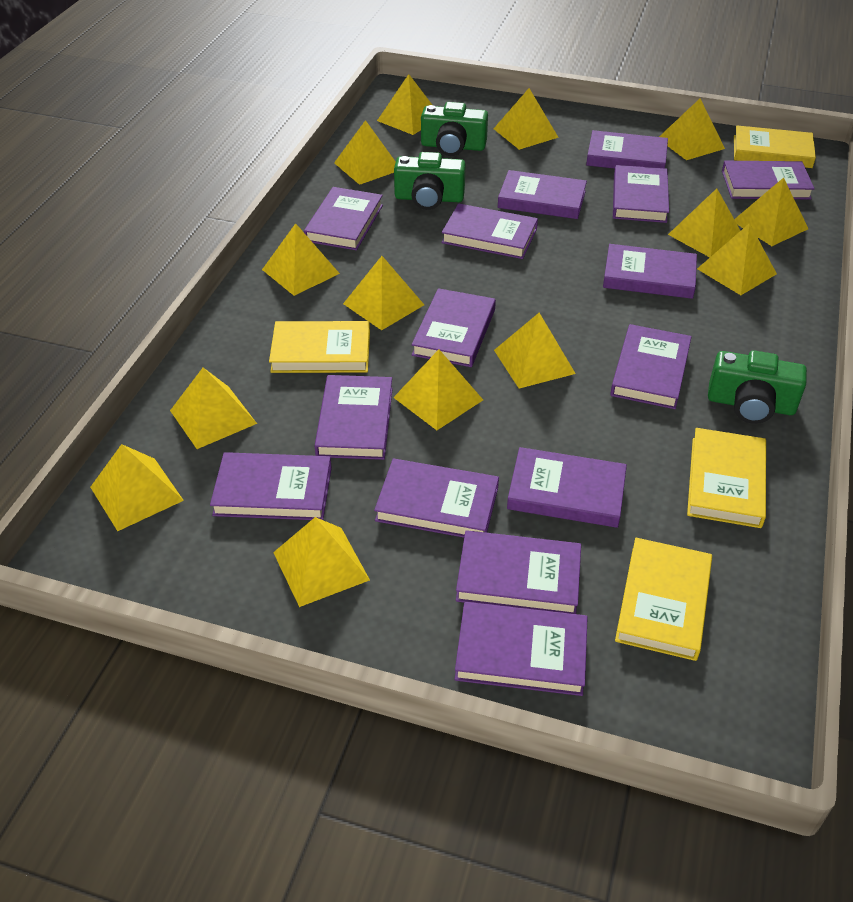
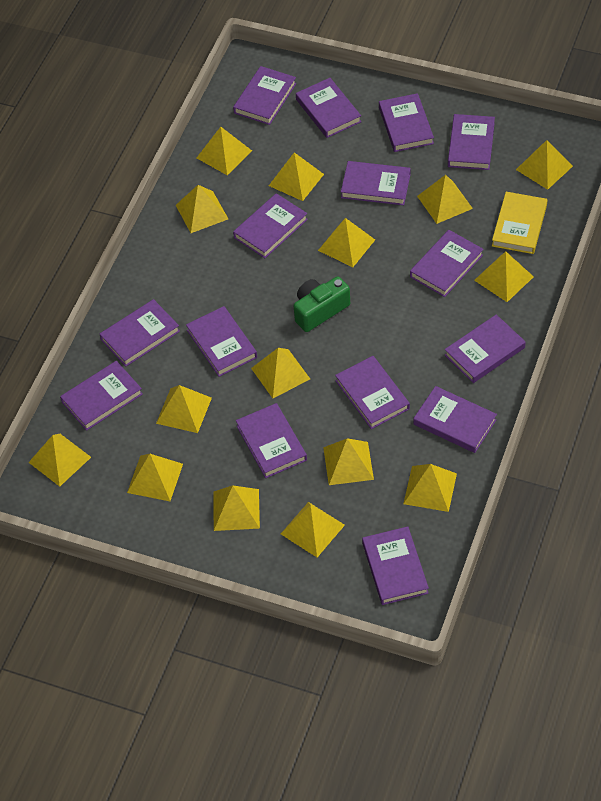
green camera: 3 -> 1
yellow book: 4 -> 1
yellow pyramid: 14 -> 15

